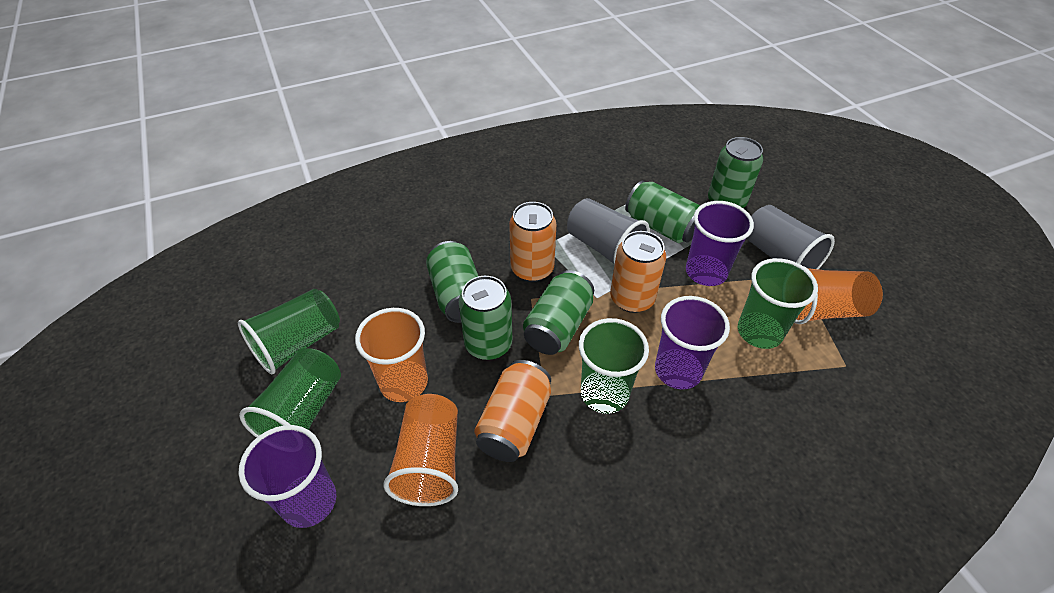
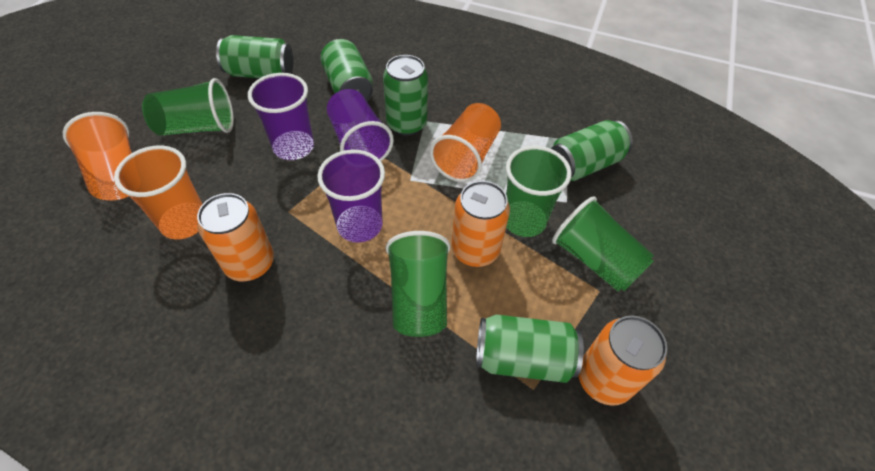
grey cup: 2 -> 0

